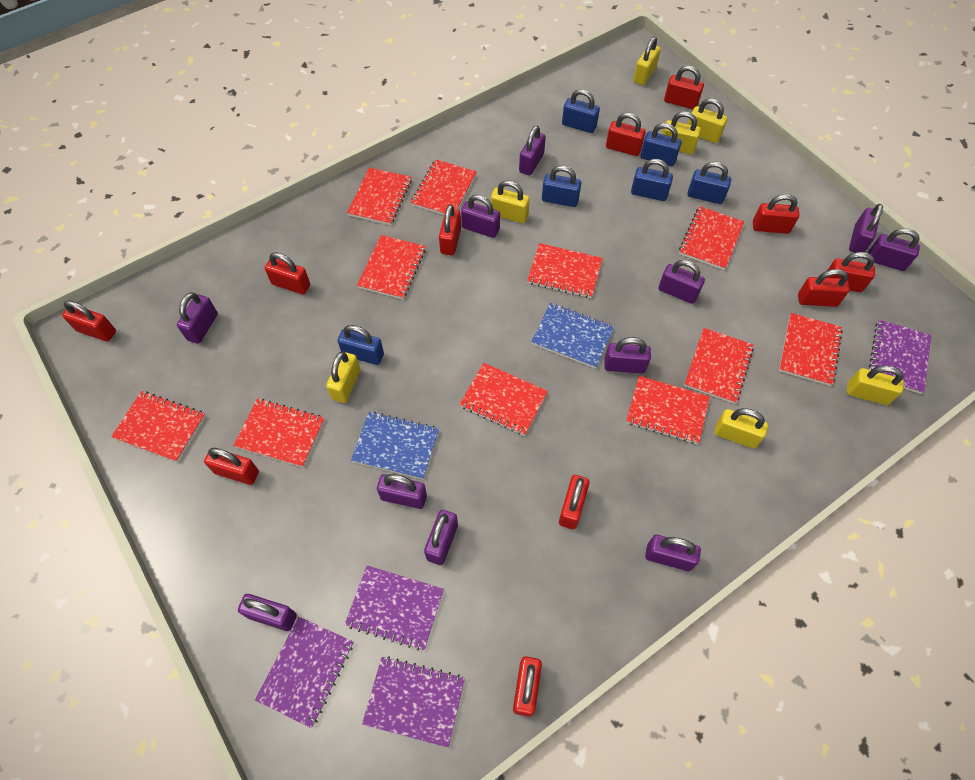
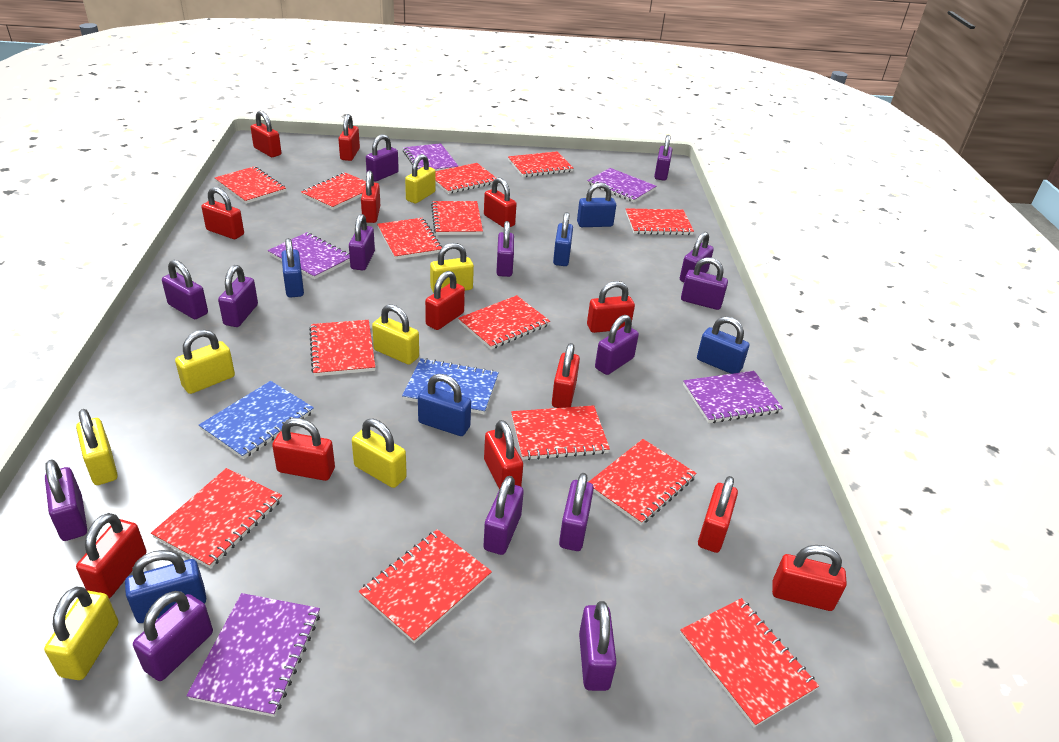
purple notebook: 4 -> 5
purple padlock: 11 -> 14
red notebook: 11 -> 14
red padlock: 11 -> 13

